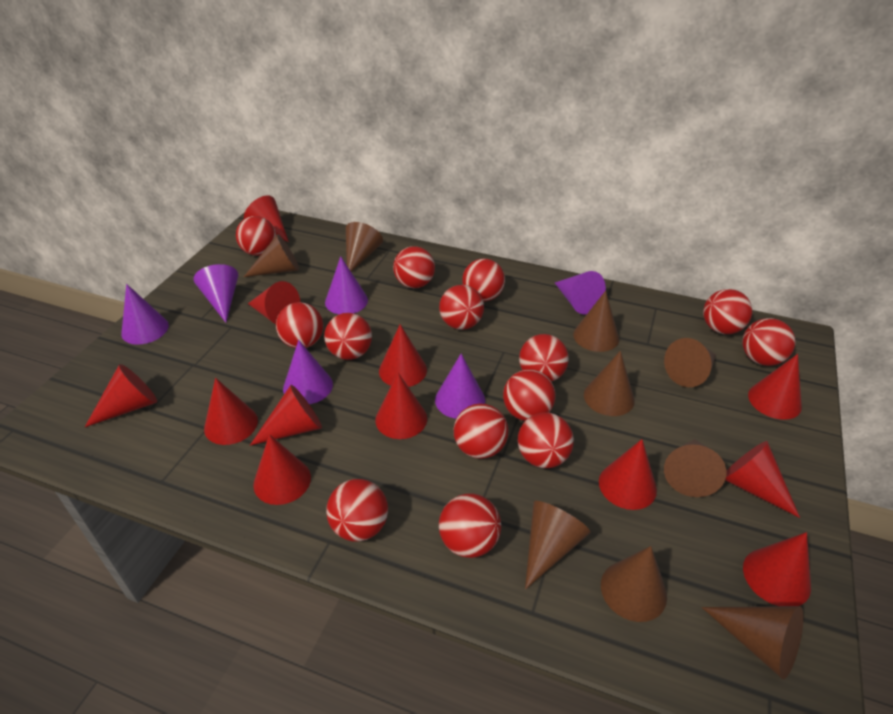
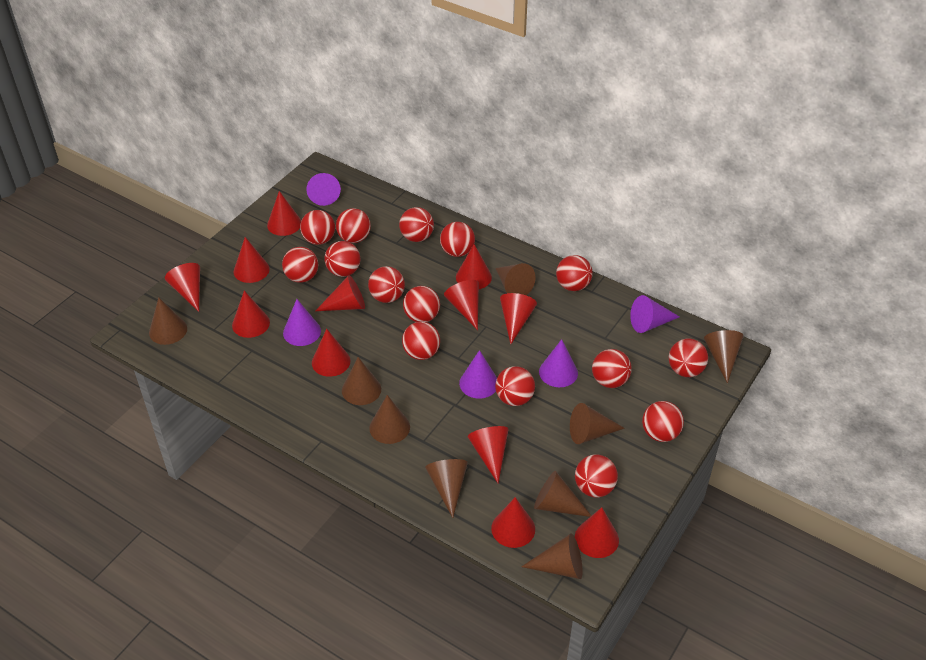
purple cone: 6 -> 5
red ball: 14 -> 15

